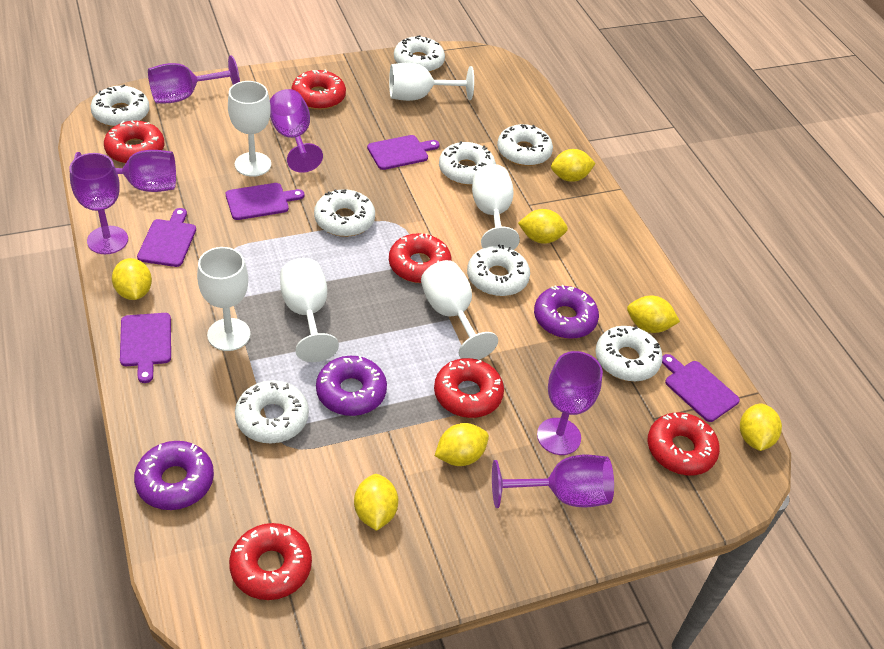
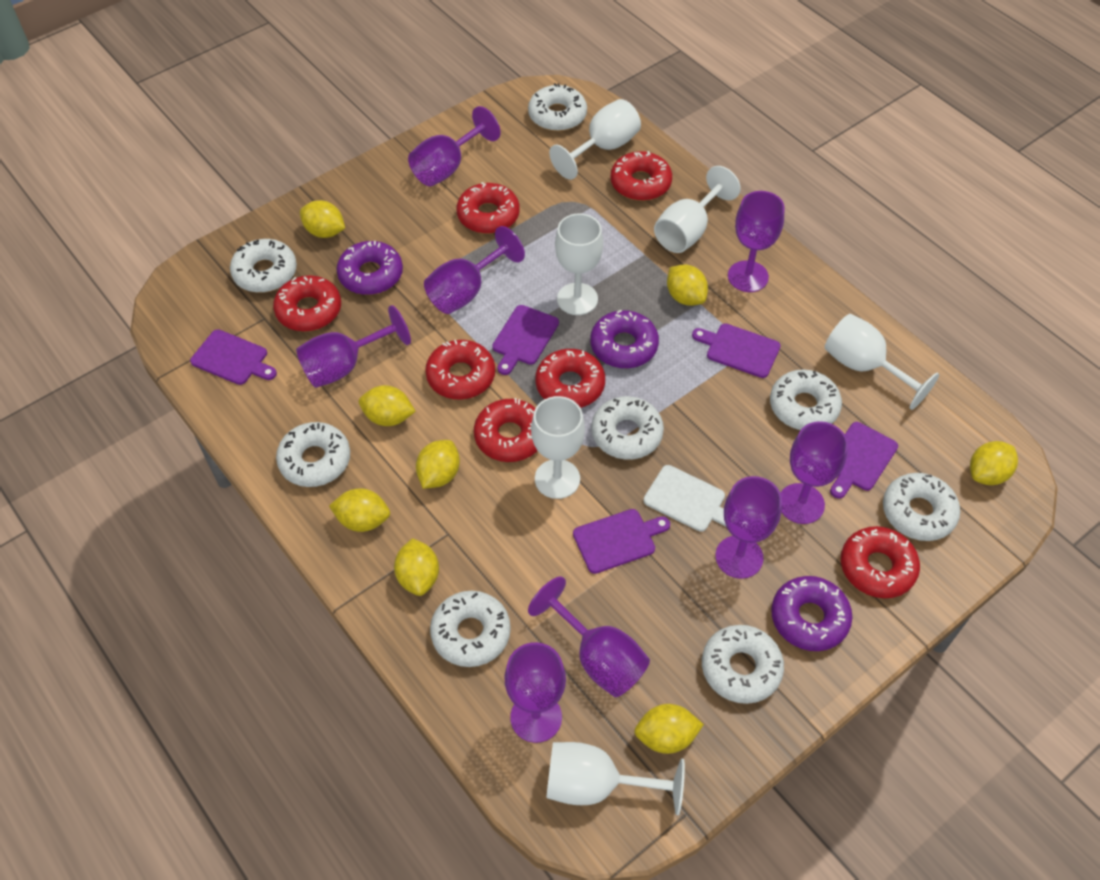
purple goblet: 6 -> 8
red donut: 6 -> 7
white cutting board: 0 -> 1
yellow lemon: 7 -> 8

